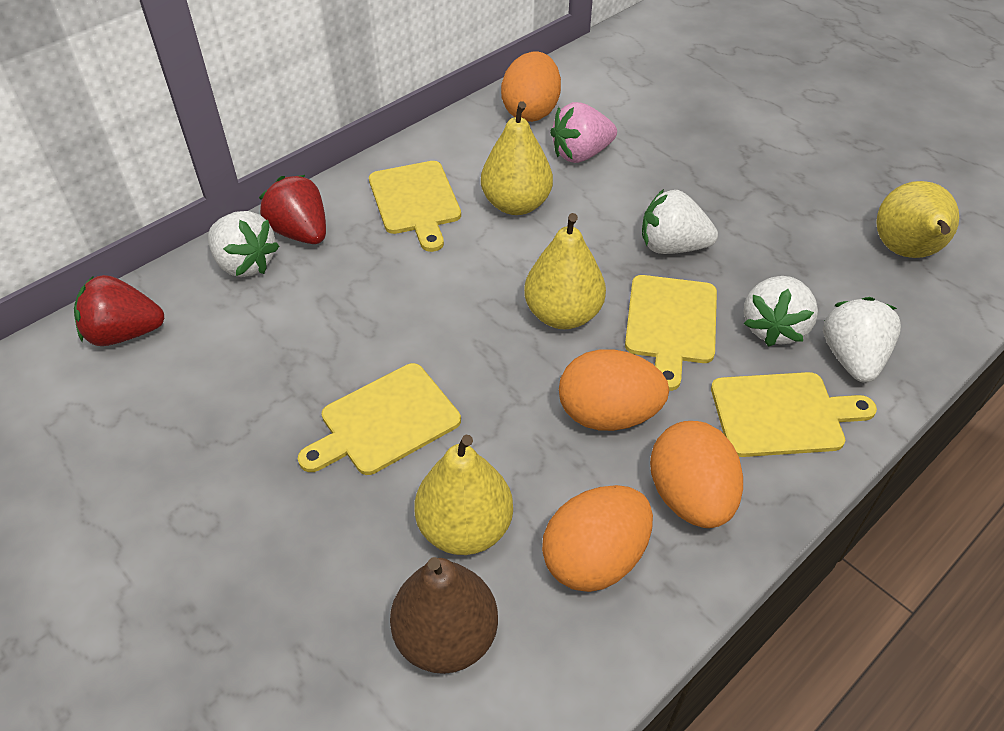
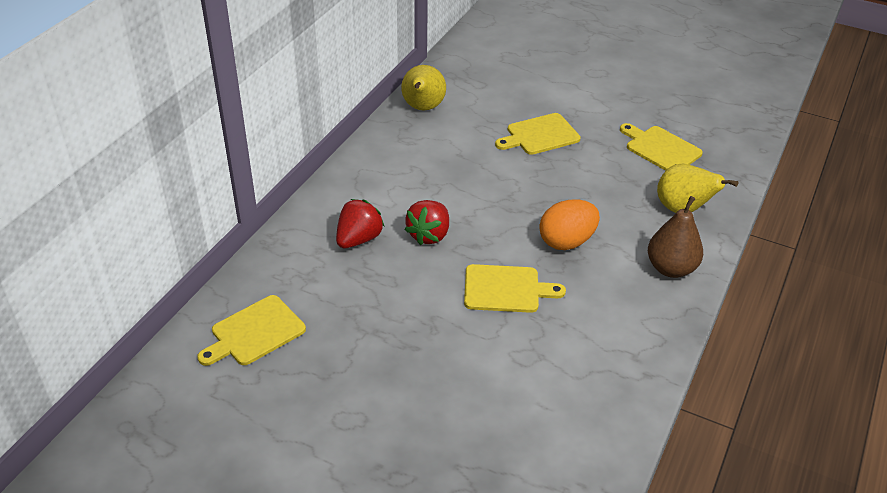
orange egg: 4 -> 1
pink strawberry: 1 -> 0
white strawberry: 4 -> 0
yellow pear: 4 -> 2

